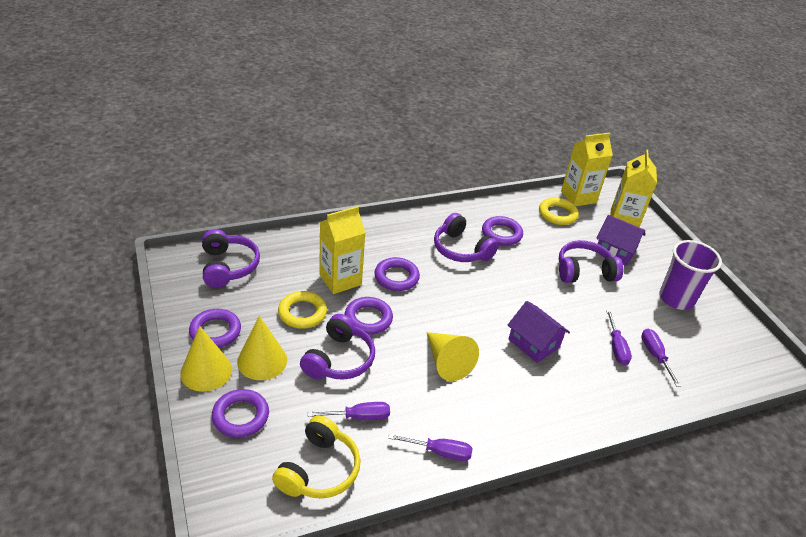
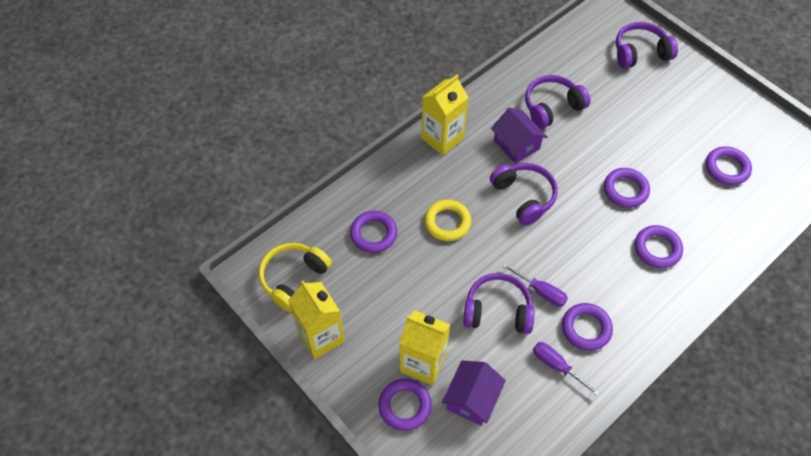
purple cup: 1 -> 0
purple ring: 5 -> 6
purple screwdriver: 4 -> 2
yellow cone: 3 -> 0
yellow ring: 2 -> 1

